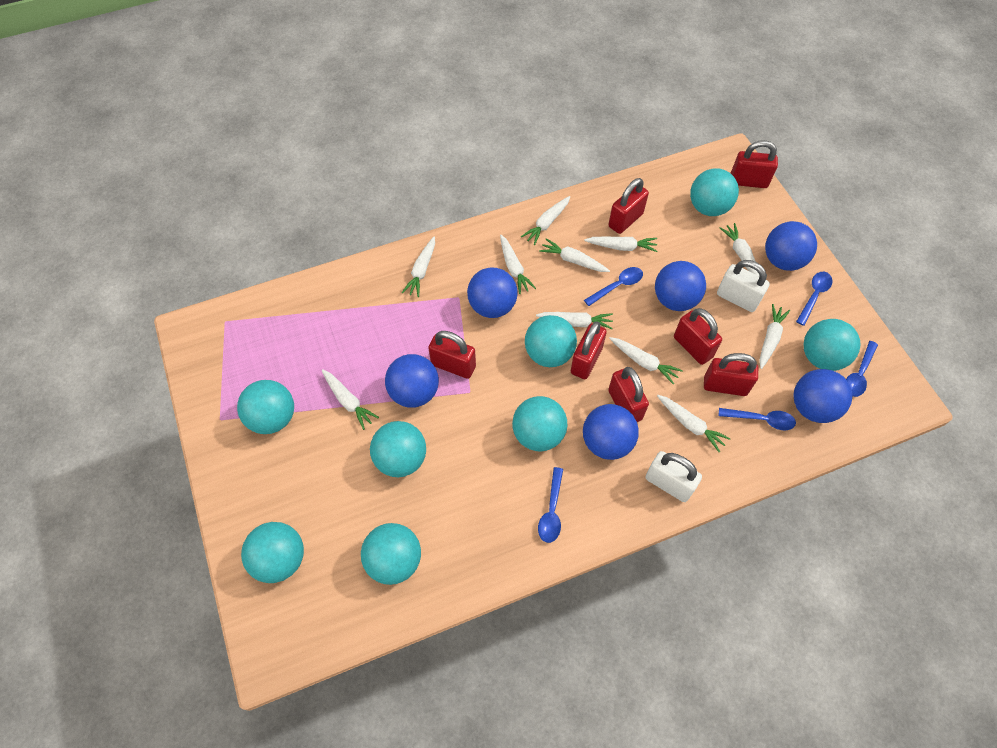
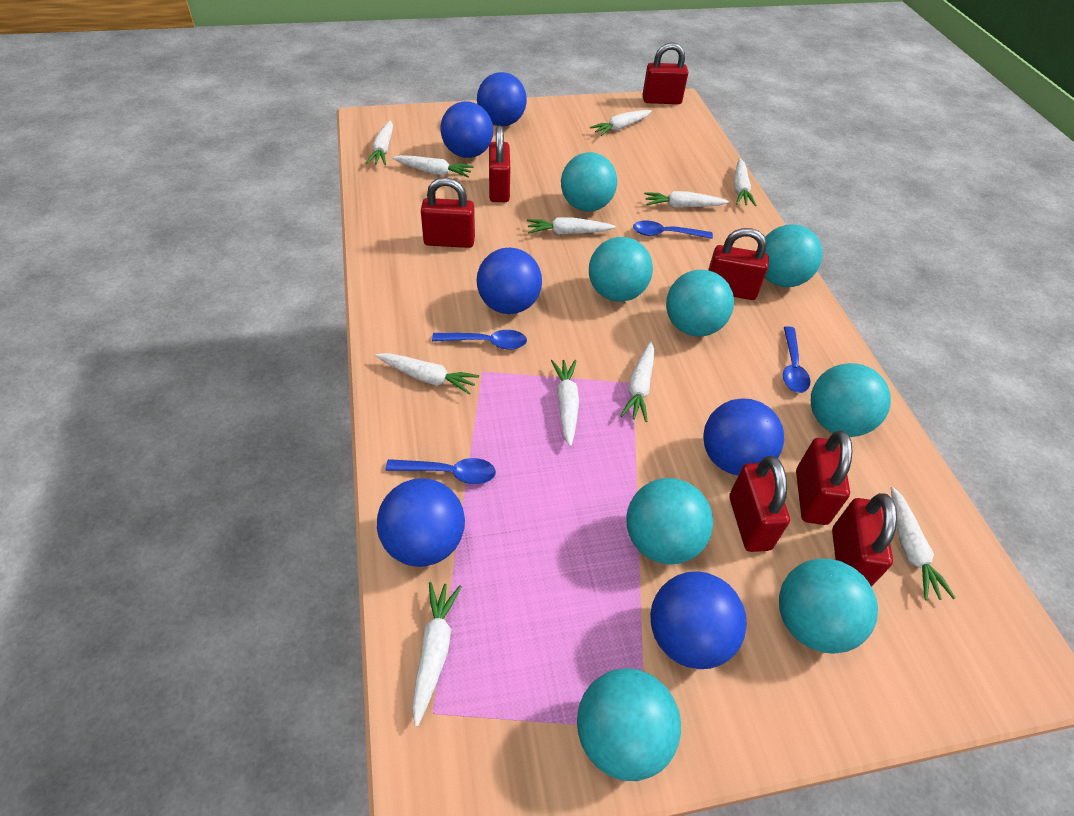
blue spoon: 5 -> 4
white padlock: 2 -> 0

